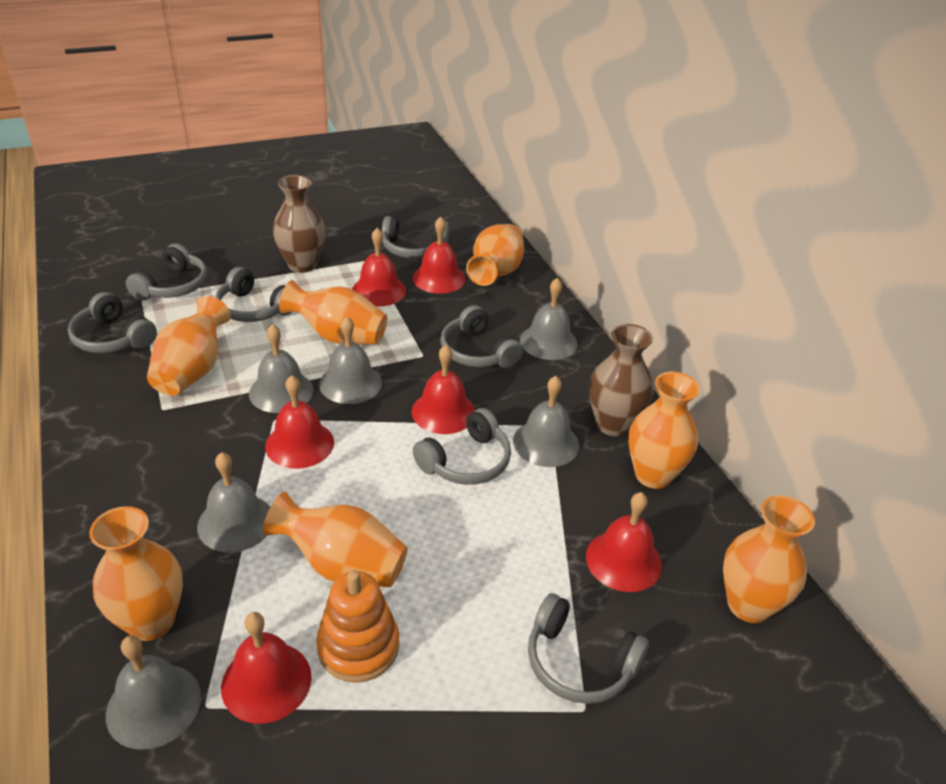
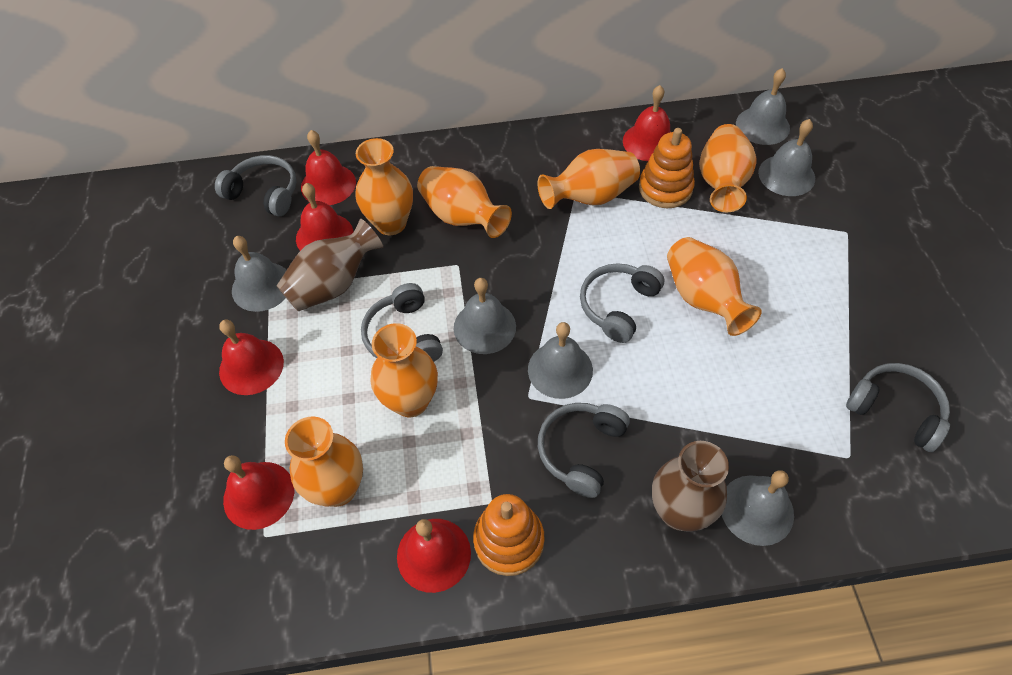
grey headphones: 7 -> 5
orange stacking toy: 1 -> 2

